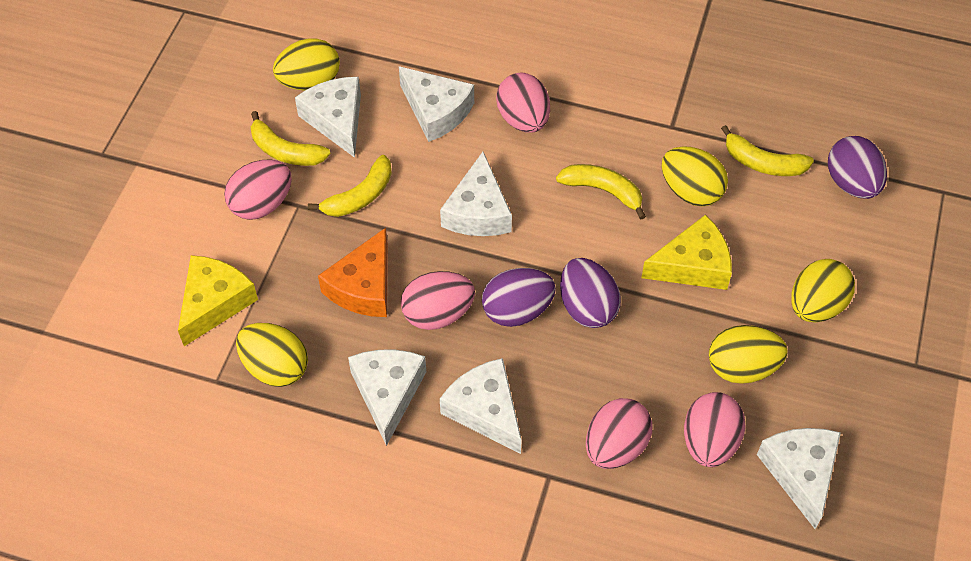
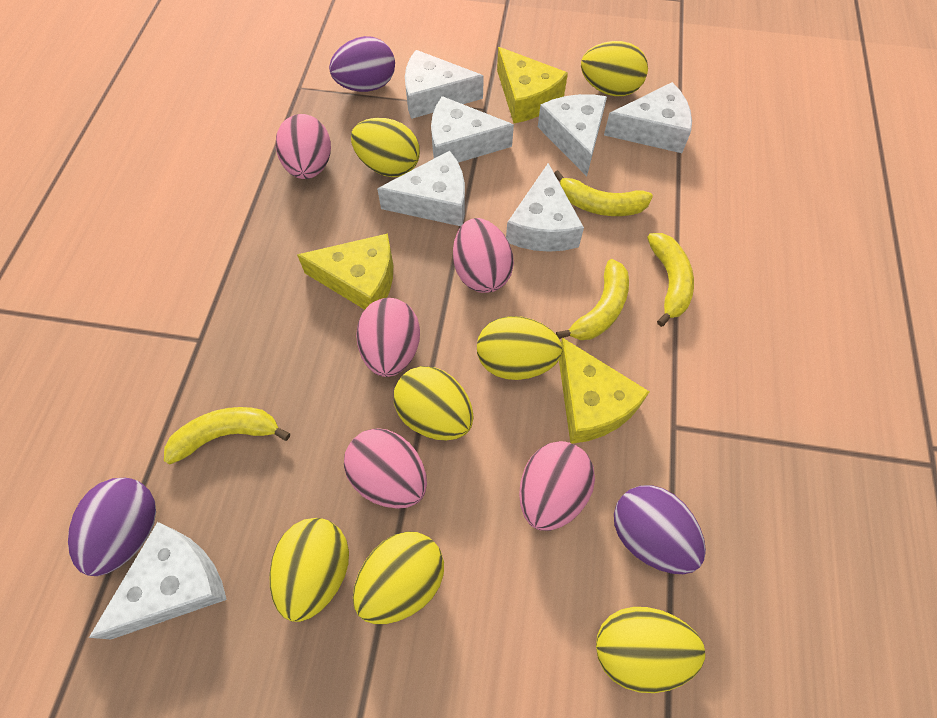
orange cheese: 1 -> 0
white cheese: 6 -> 7
yellow cheese: 2 -> 3
yellow egg: 5 -> 7

